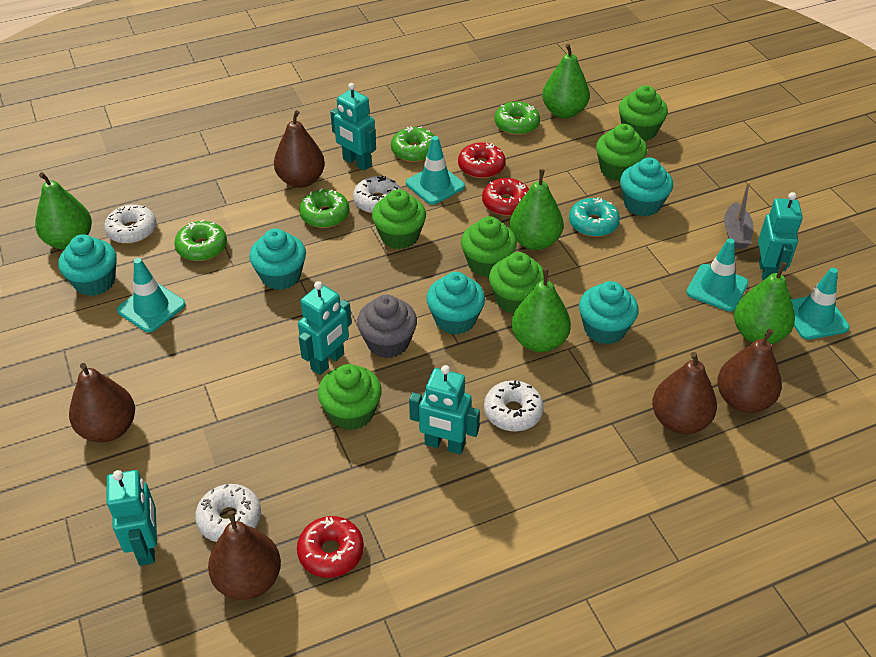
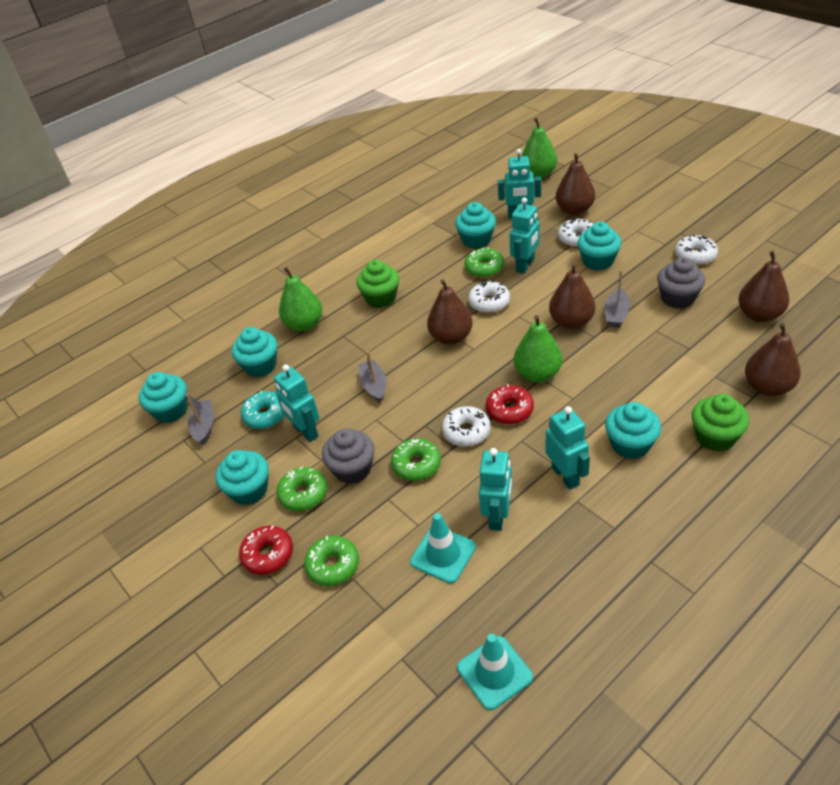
green cupcake: 6 -> 2
green pear: 5 -> 3
grey boat: 1 -> 3
grey cupcake: 1 -> 2
red donut: 3 -> 2
turquoise cupcake: 5 -> 6
turquoise traffic cone: 4 -> 2

